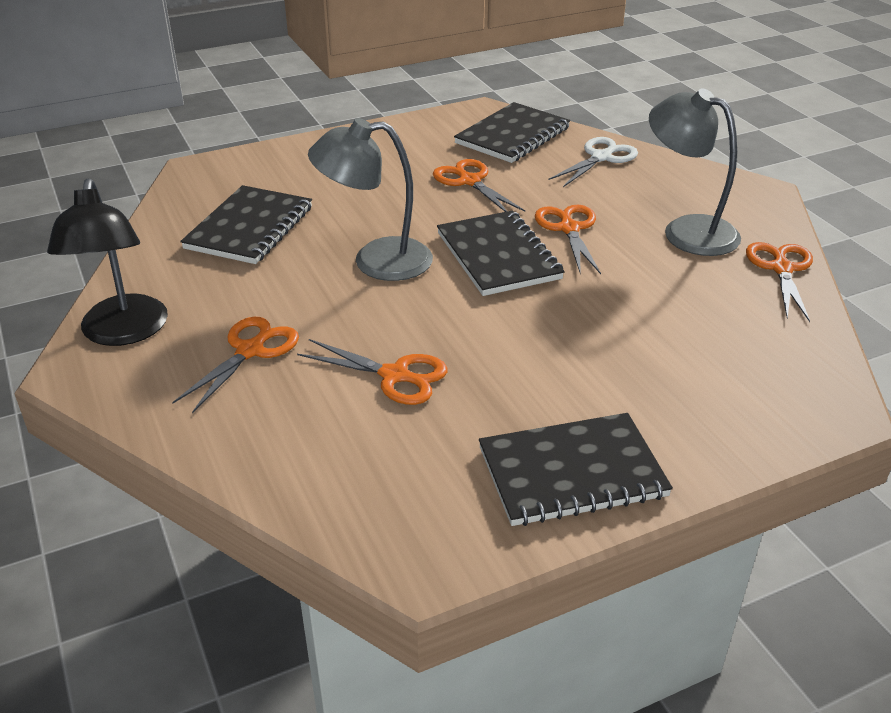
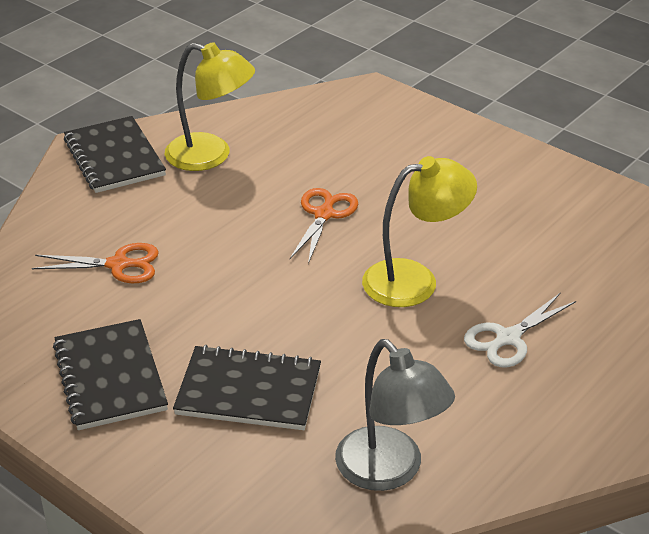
black lamp: 1 -> 0
black notebook: 4 -> 3
grey lamp: 2 -> 1
orange scissors: 5 -> 2
yellow lamp: 0 -> 2

